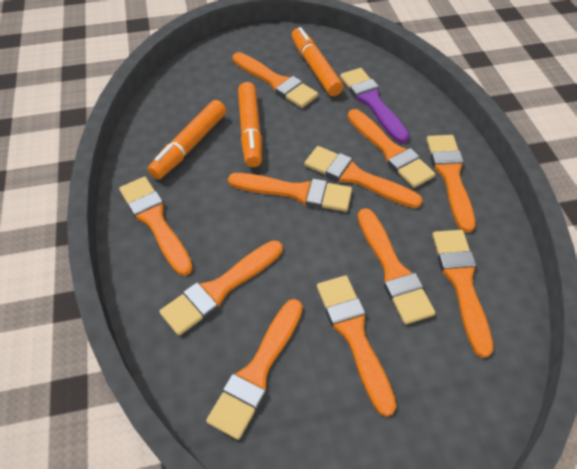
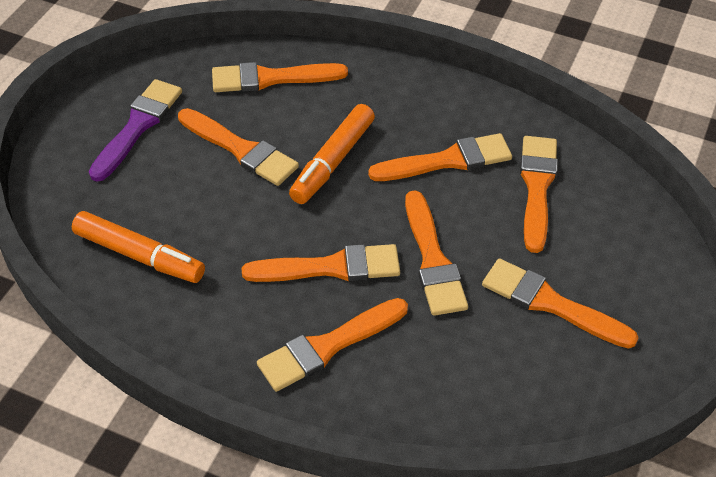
orange brush: 11 -> 8
orange marker: 3 -> 2

